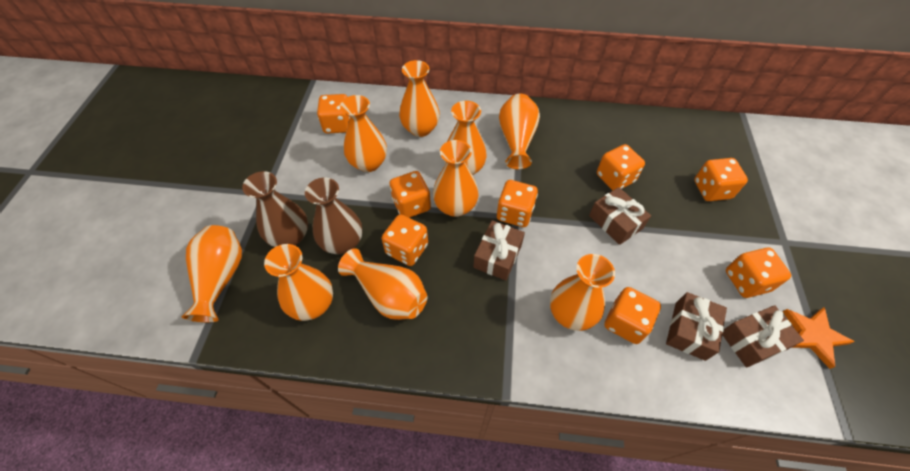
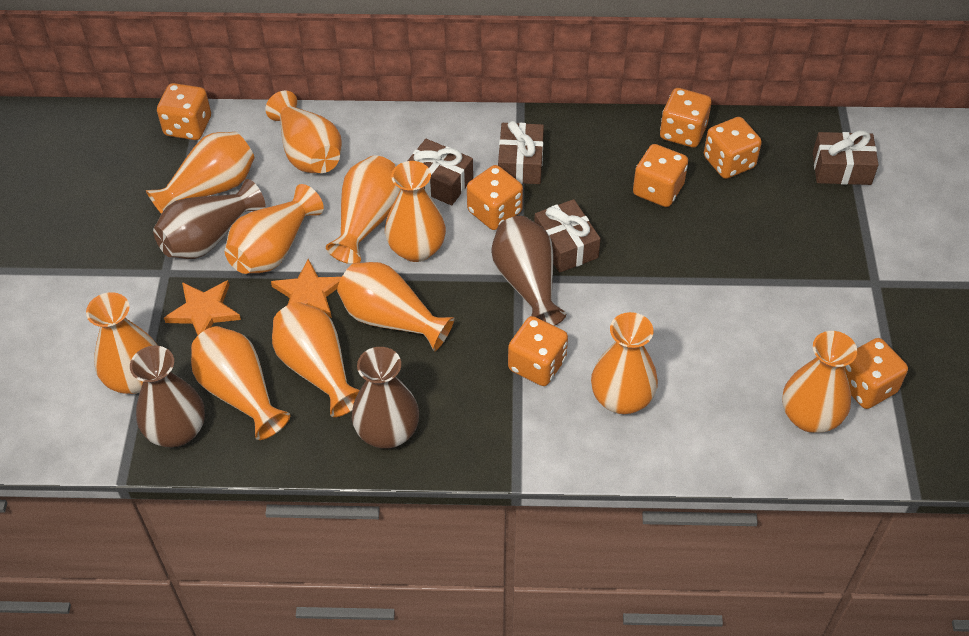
brown vase: 2 -> 4
orange dice: 8 -> 7
orange star: 1 -> 2
orange vase: 9 -> 11

